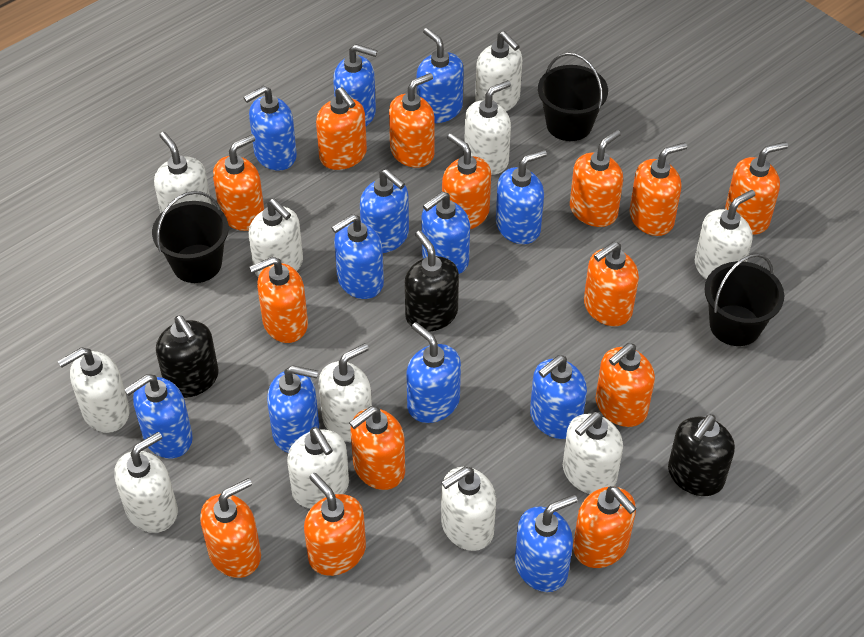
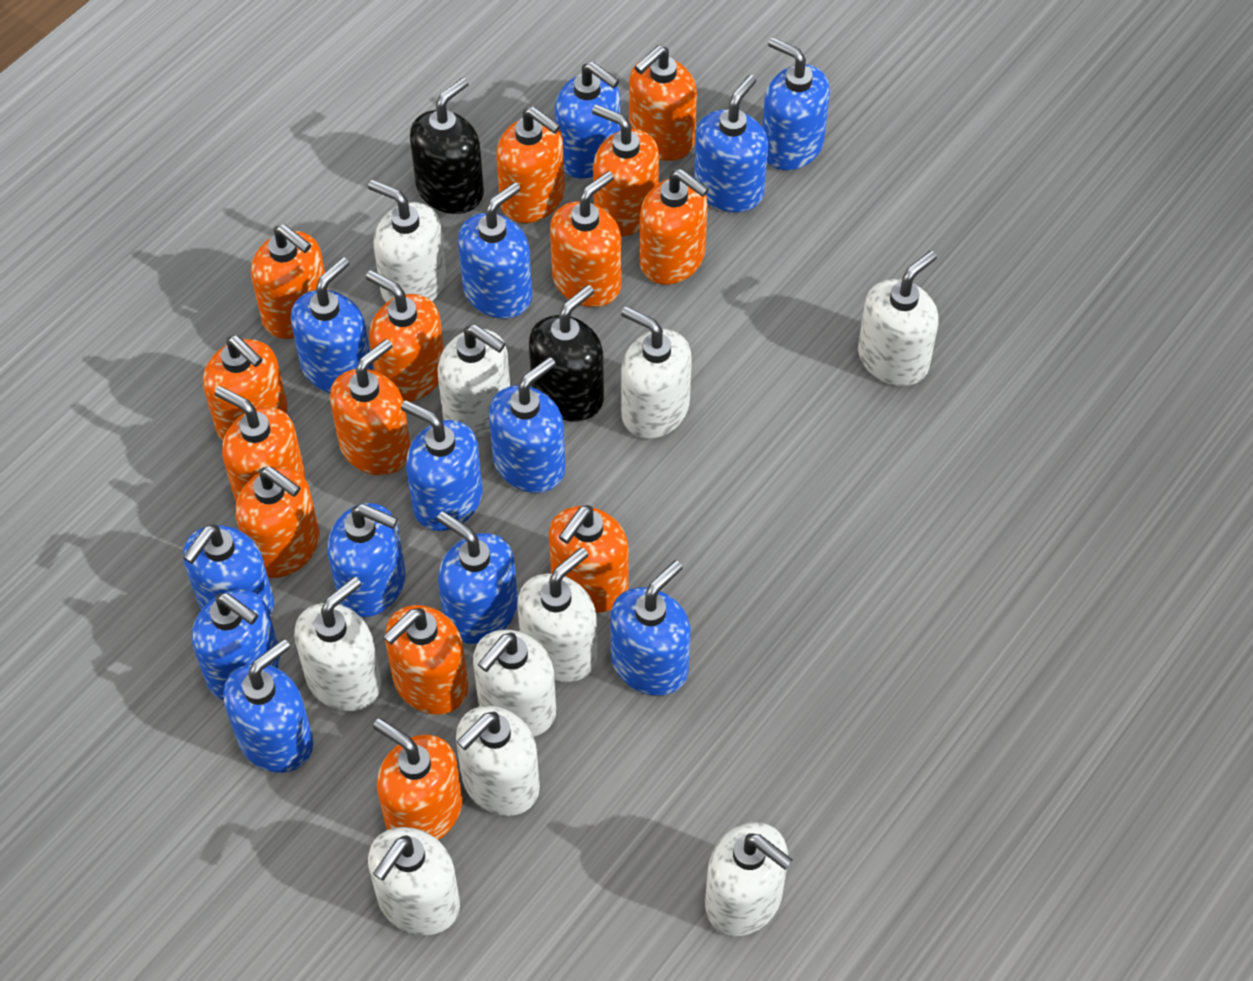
black bucket: 3 -> 0
black soap dispenser: 3 -> 2
blue soap dispenser: 12 -> 13
white soap dispenser: 11 -> 10

